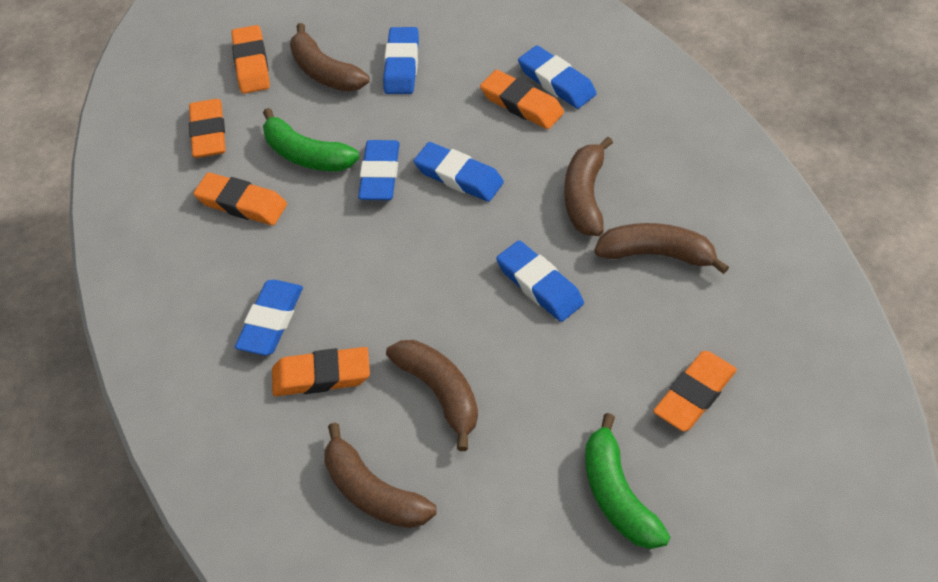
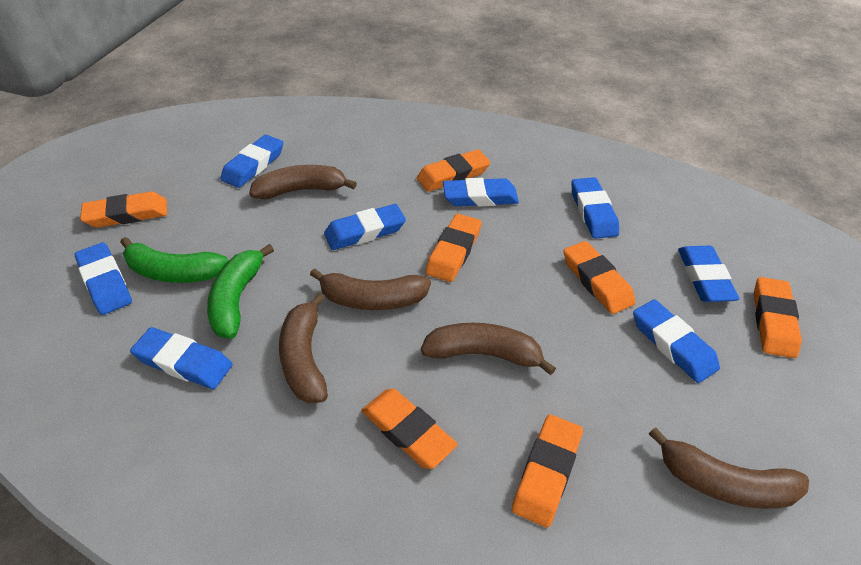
blue eraser: 6 -> 8
orange eraser: 6 -> 7

